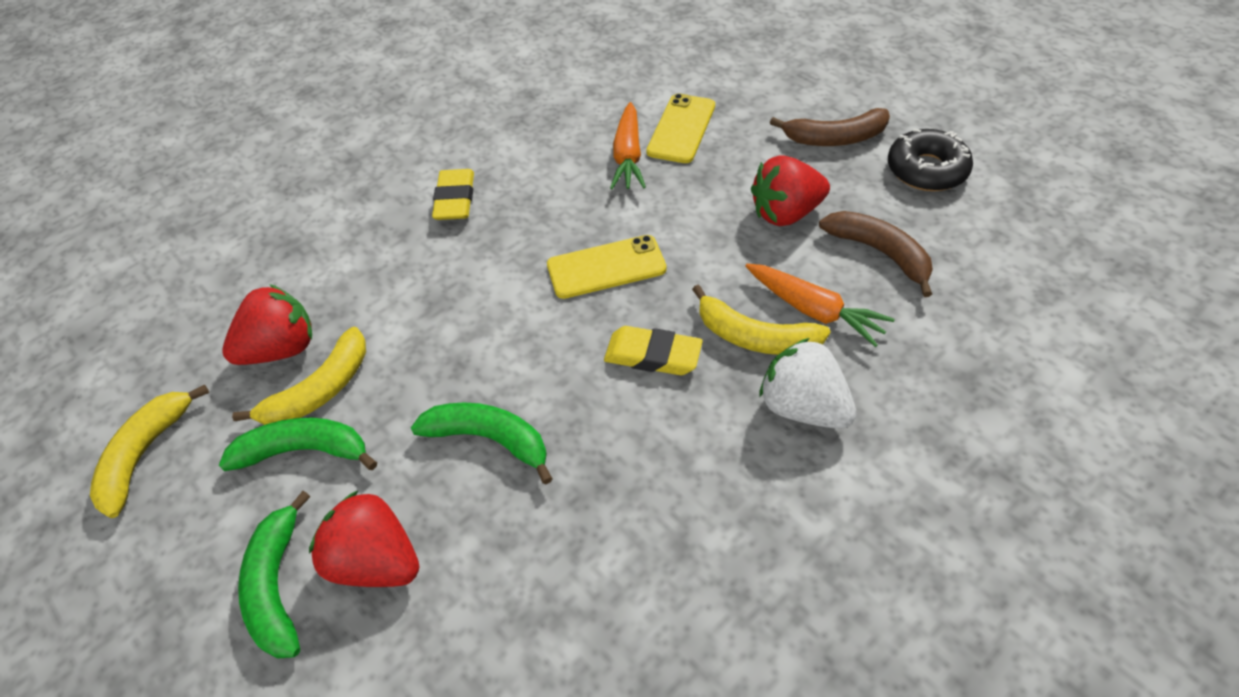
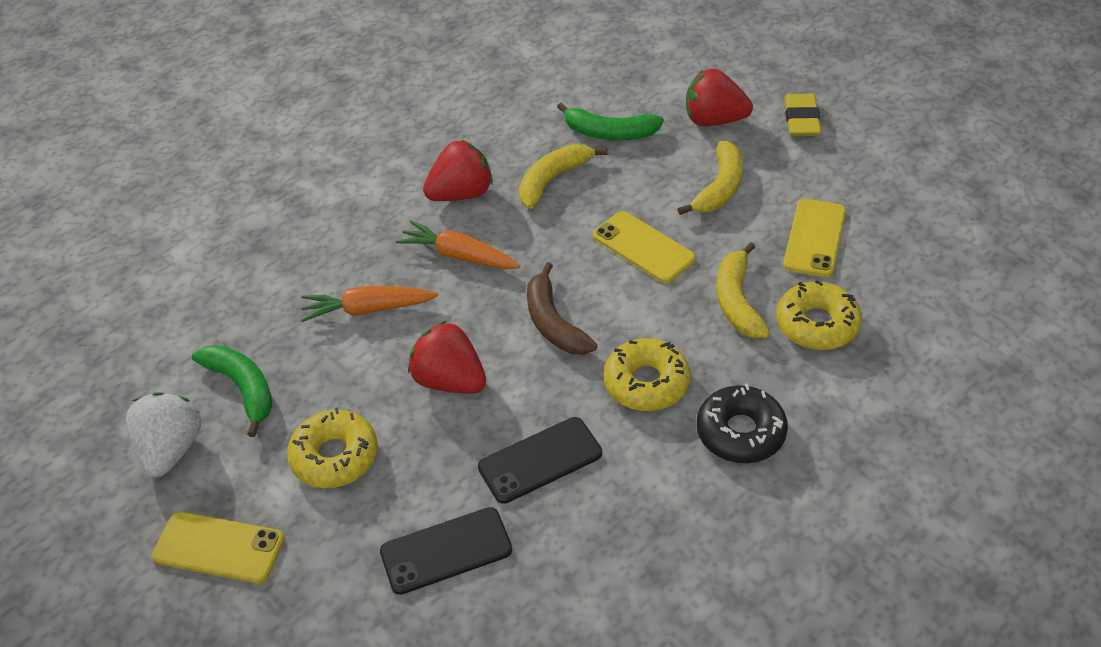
black phone: 0 -> 2
brown banana: 2 -> 1
green banana: 3 -> 2
yellow donut: 0 -> 3
yellow eraser: 2 -> 1
yellow phone: 2 -> 3

